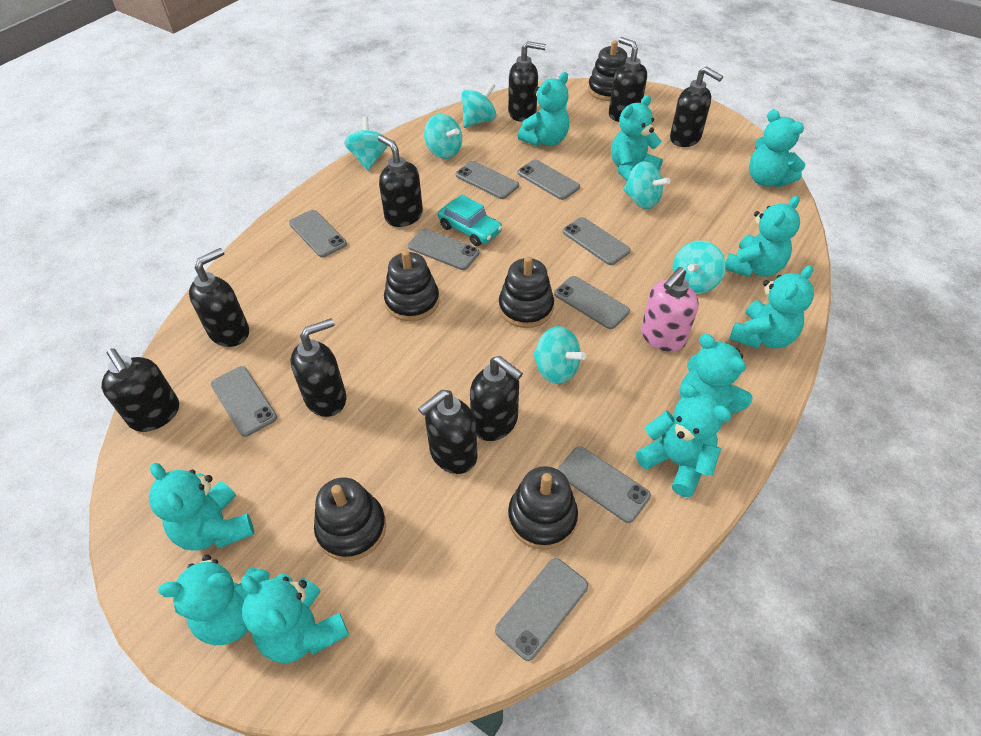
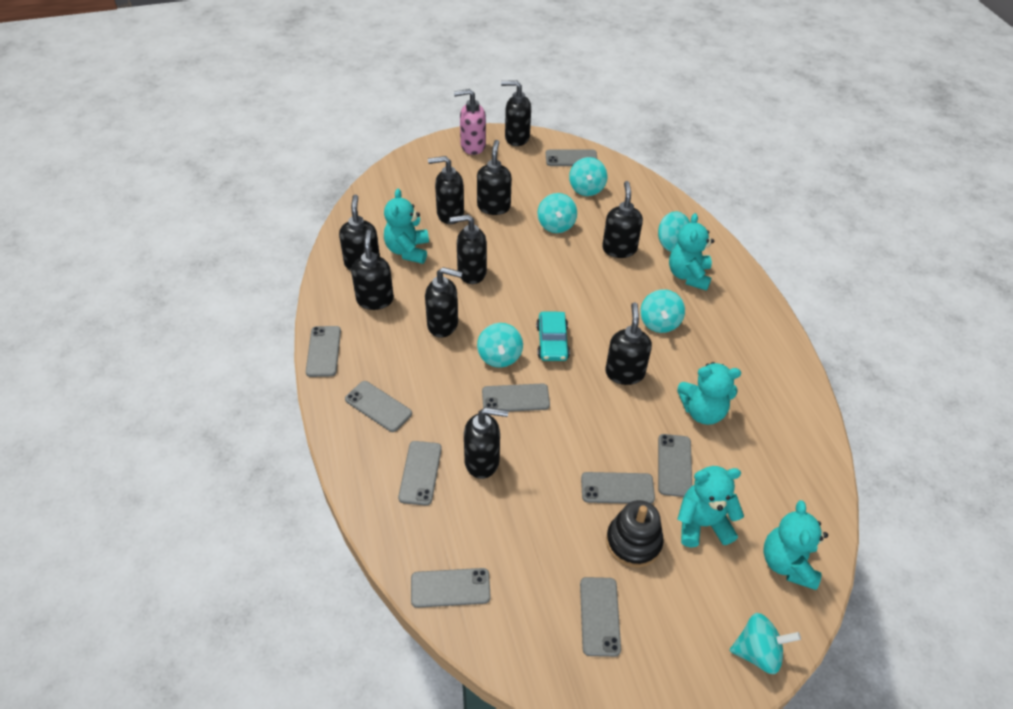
black soap dispenser: 9 -> 10
black stacking toy: 5 -> 1
turquoise teddy bear: 10 -> 5

